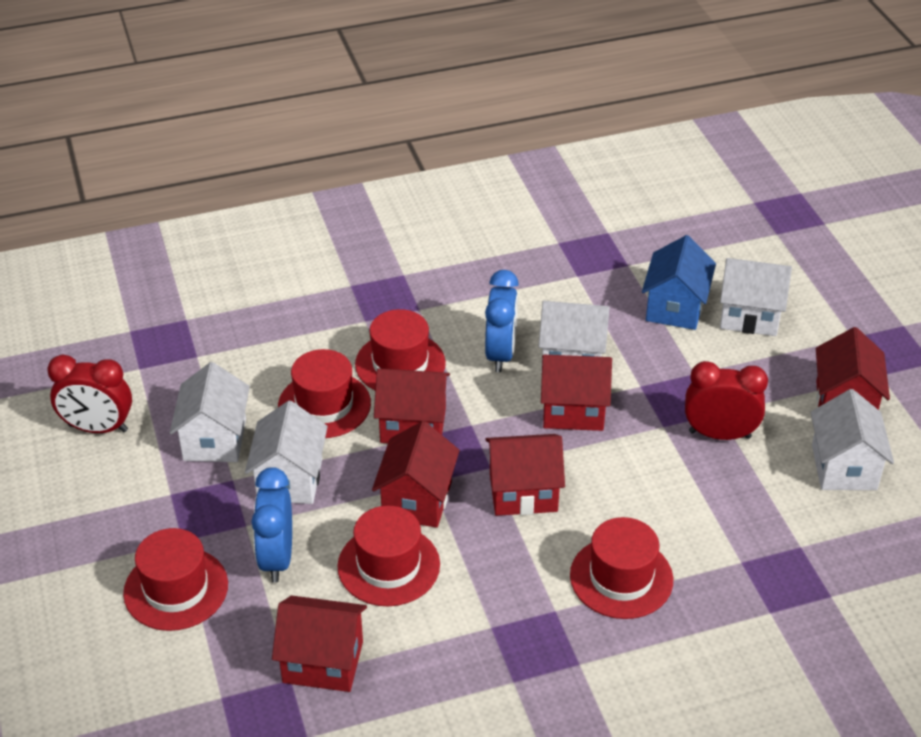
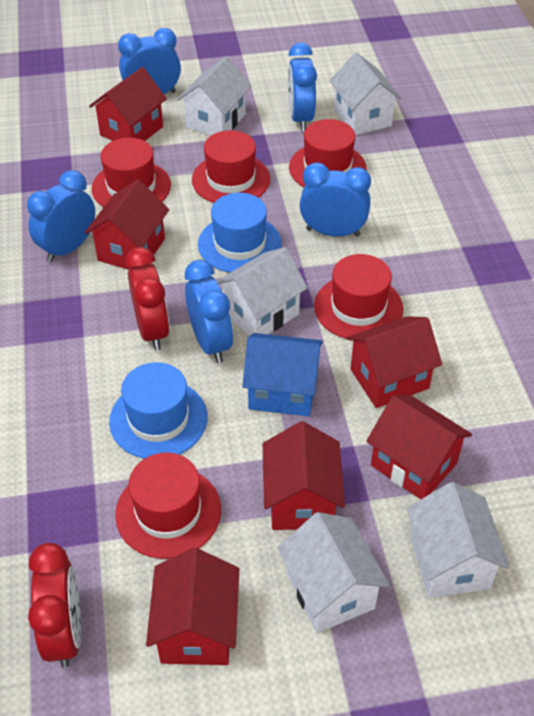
blue clock: 2 -> 5
blue hat: 0 -> 2

